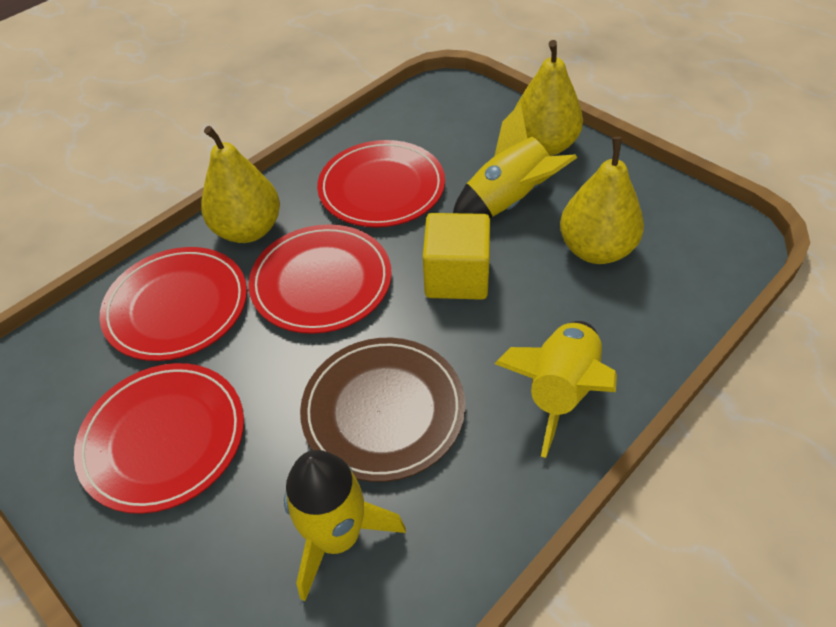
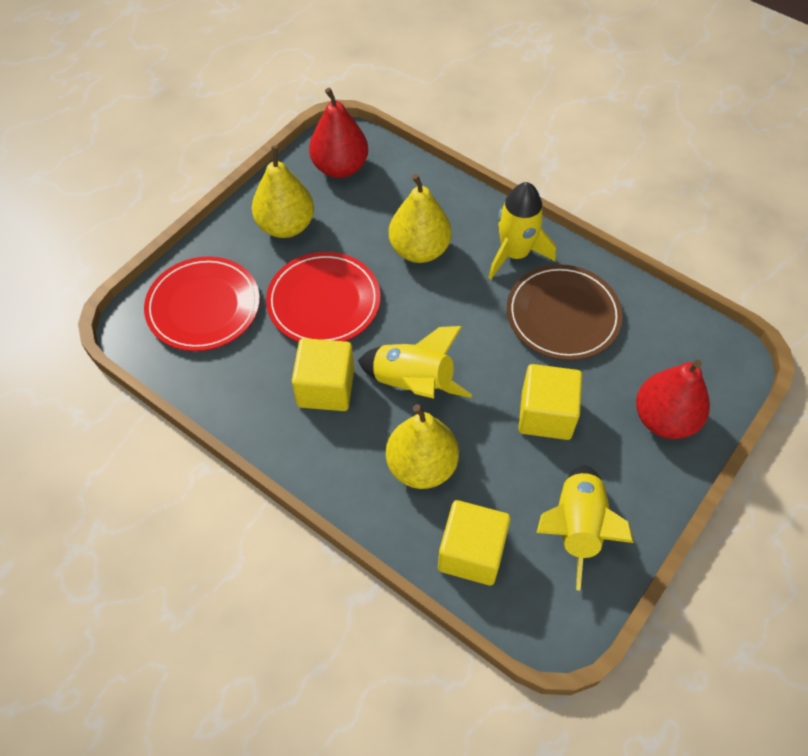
red pear: 0 -> 2
red plate: 4 -> 2
yellow cube: 1 -> 3

